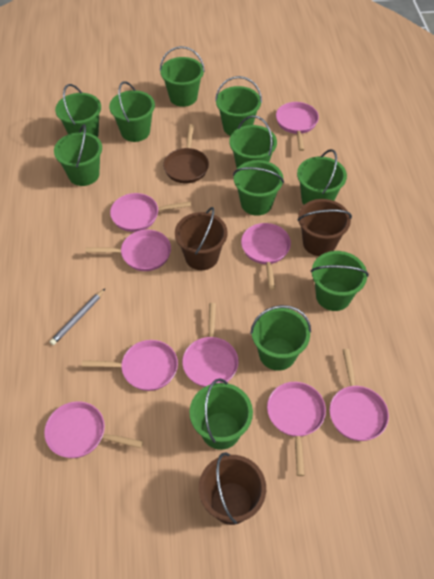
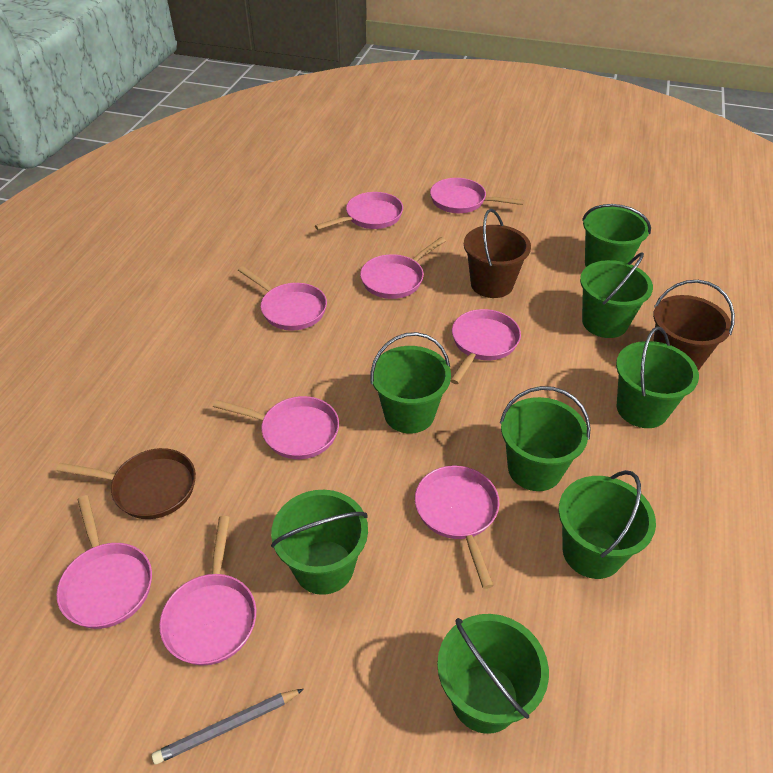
brown bucket: 3 -> 2
green bucket: 11 -> 8

